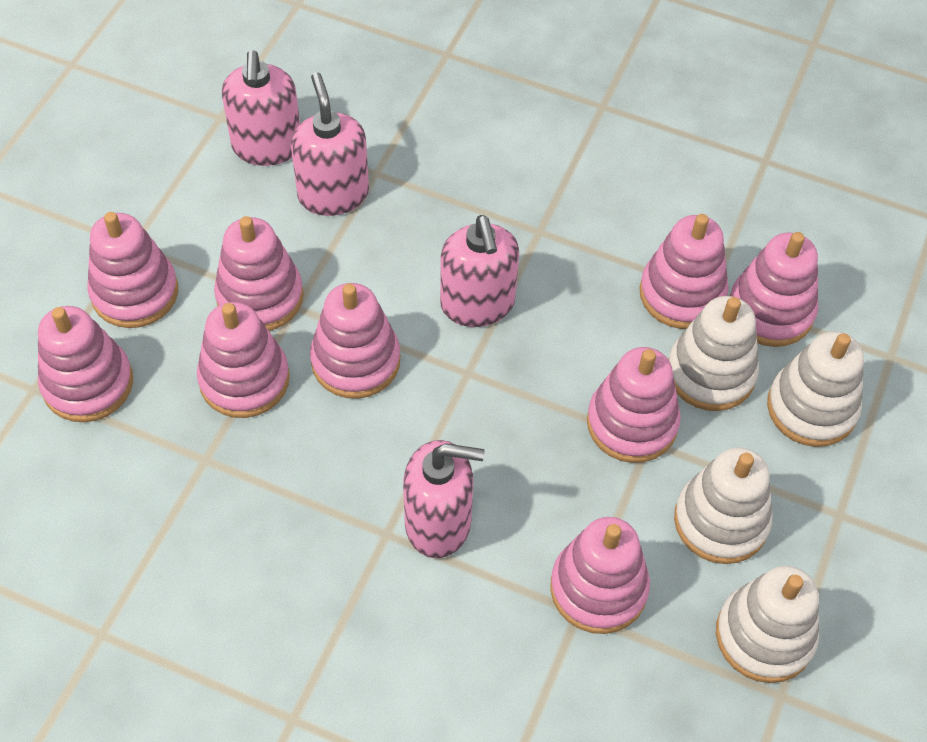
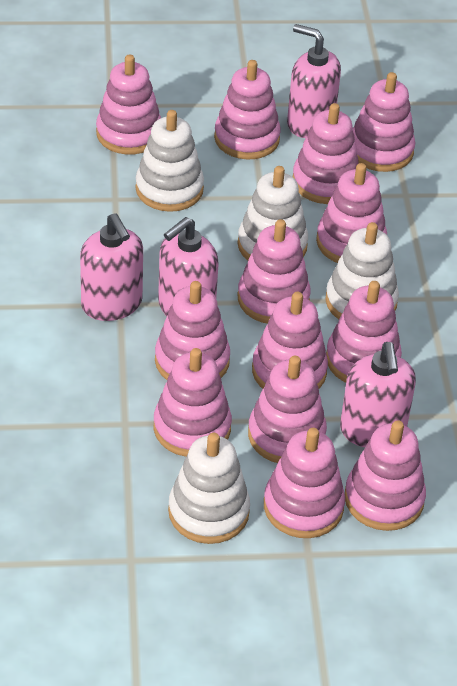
pink stacking toy: 9 -> 13

